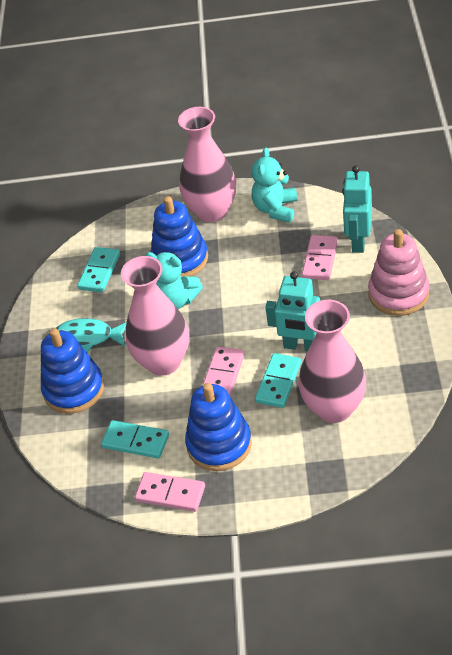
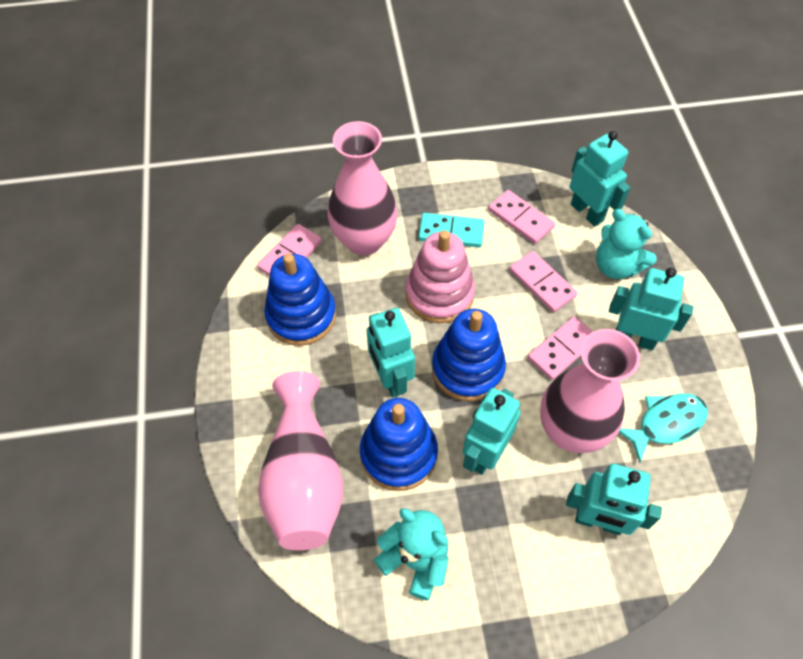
pink domino: 3 -> 4
turquoise domino: 3 -> 1
turquoise robot: 2 -> 5

